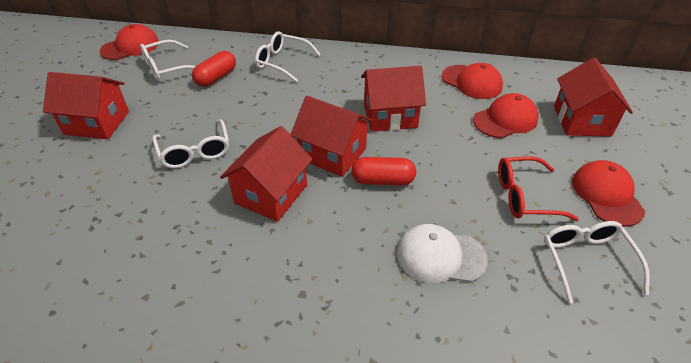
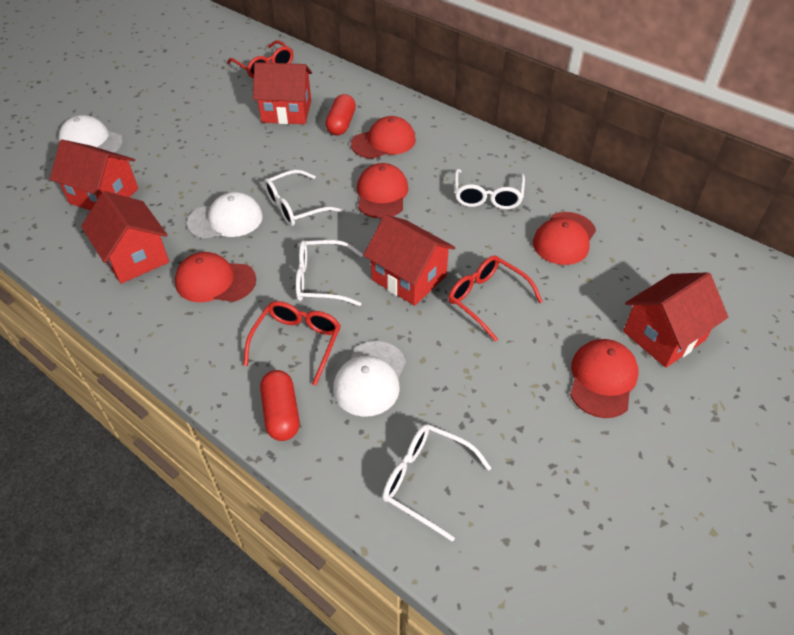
red cap: 4 -> 5
red glasses: 1 -> 3
white cap: 1 -> 3

